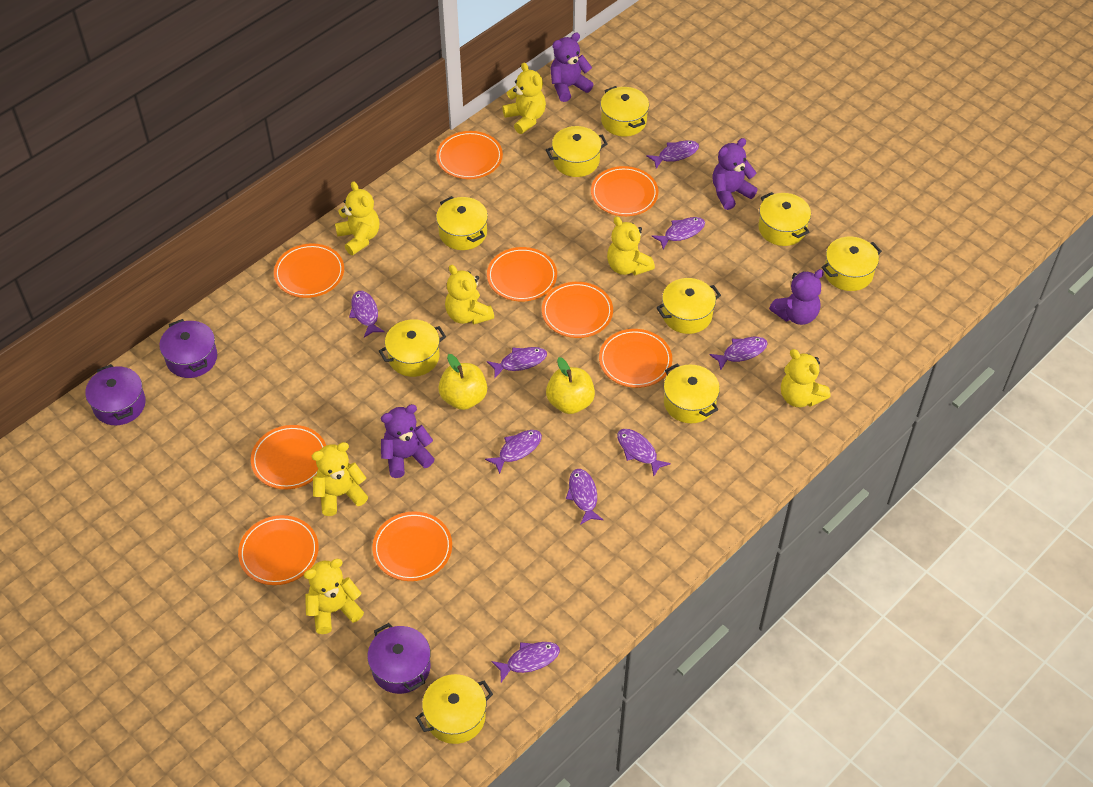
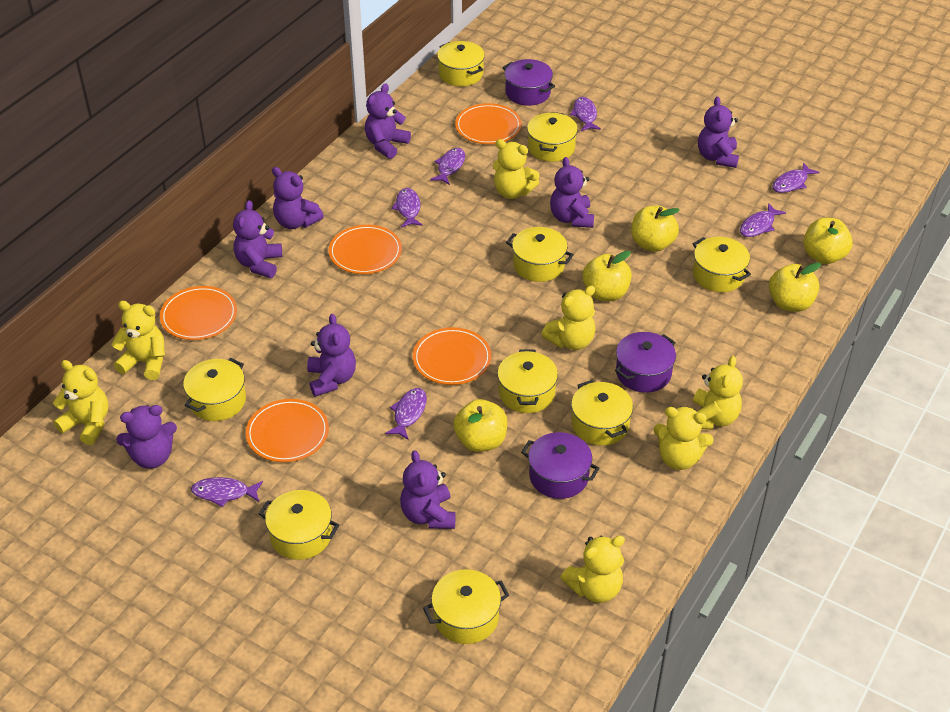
orange plate: 9 -> 5
purple fish: 9 -> 7
purple teddy bear: 4 -> 8
yellow apple: 2 -> 5

